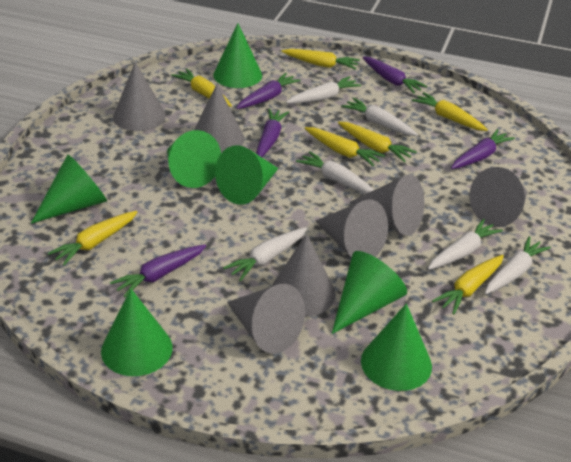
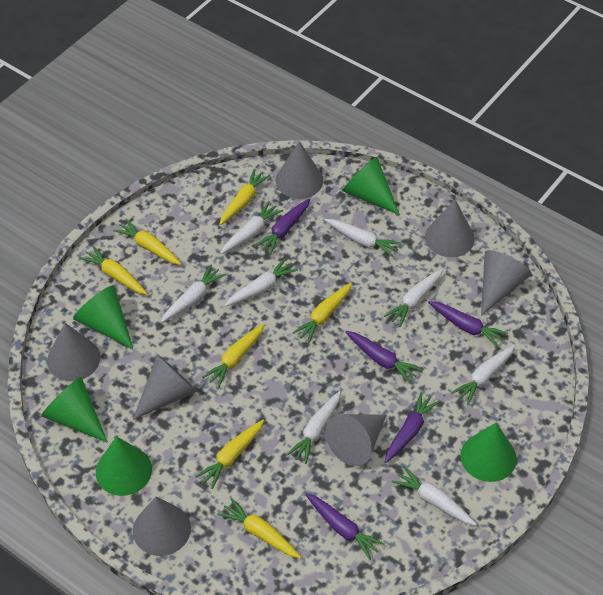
green cone: 7 -> 5
white carrot: 6 -> 8

